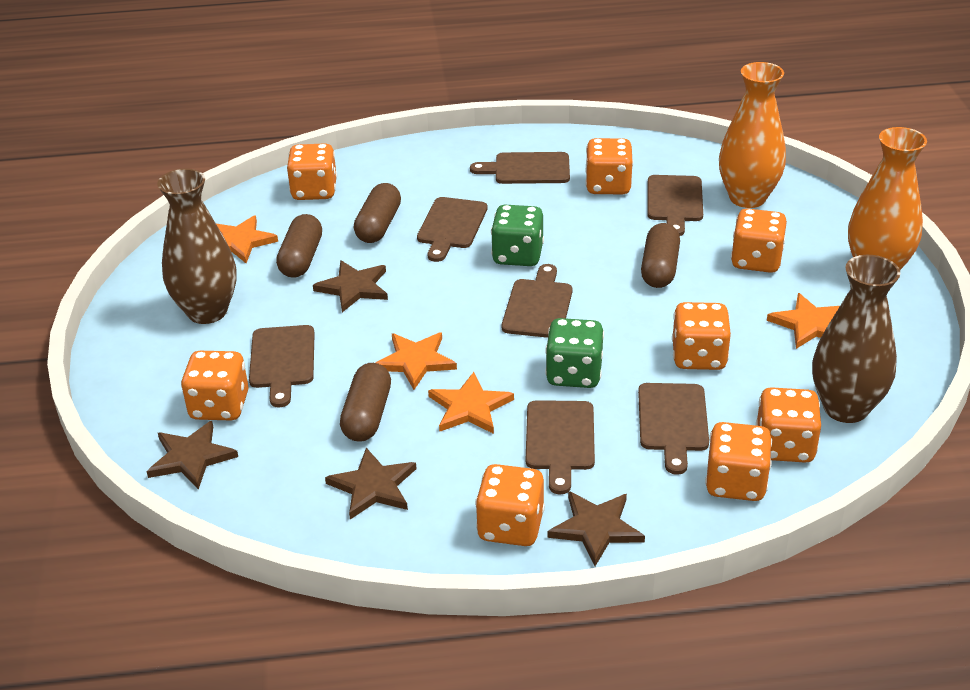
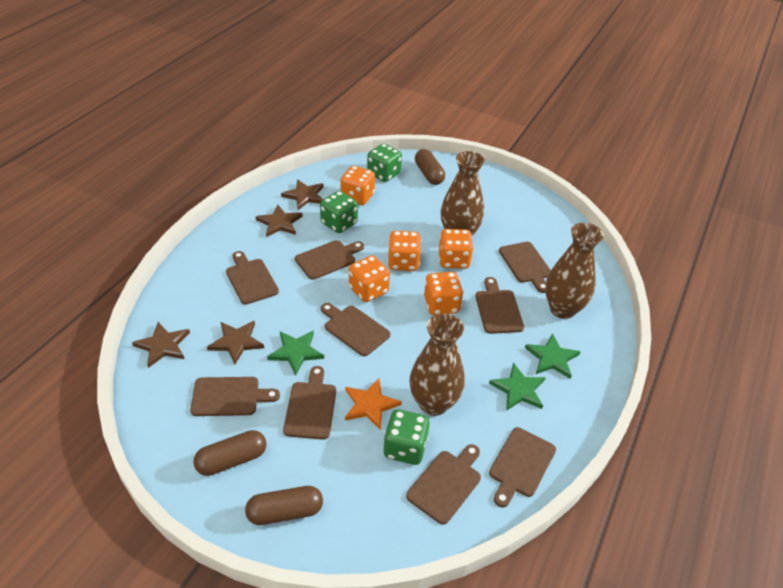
brown capsule: 4 -> 3
brown cutting board: 7 -> 9
brown vase: 2 -> 3
green dice: 2 -> 3
green star: 0 -> 3
orange dice: 8 -> 5
orange star: 4 -> 1
orange vase: 2 -> 0

